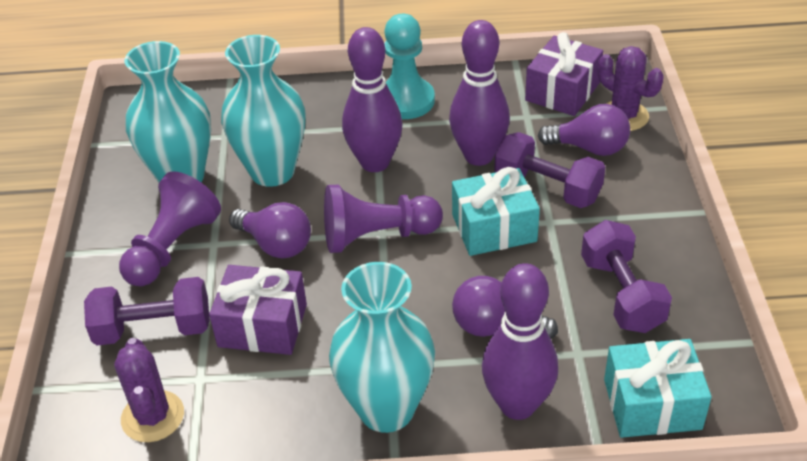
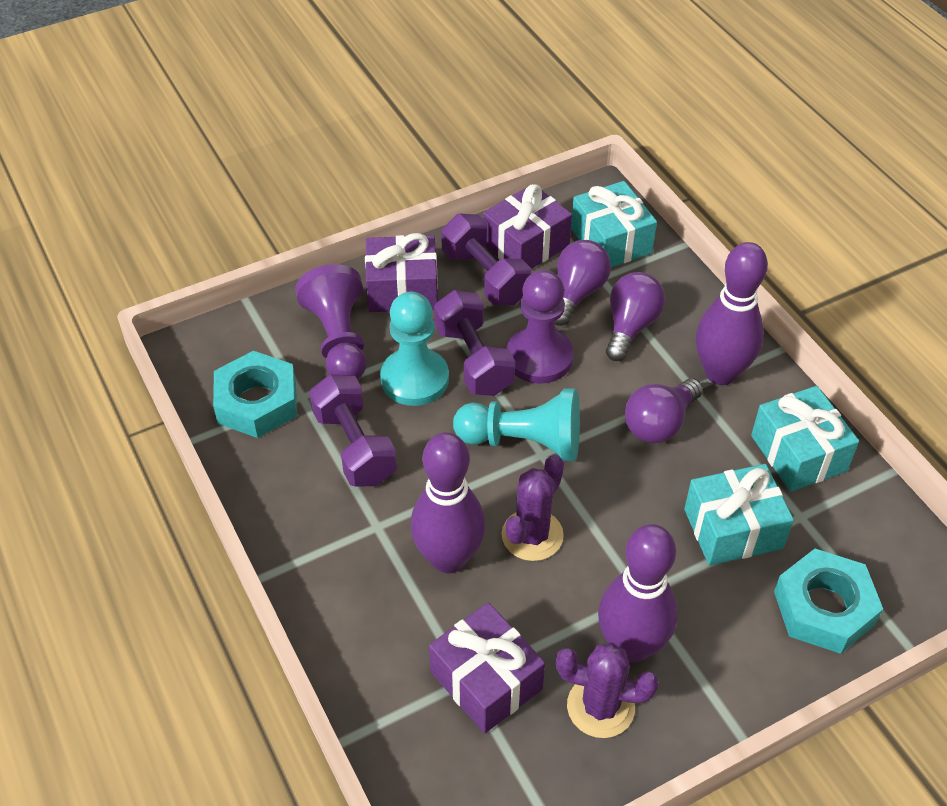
purple gift: 2 -> 3
turquoise gift: 2 -> 3
turquoise nut: 0 -> 2
turquoise pawn: 1 -> 2
turquoise vase: 3 -> 0

